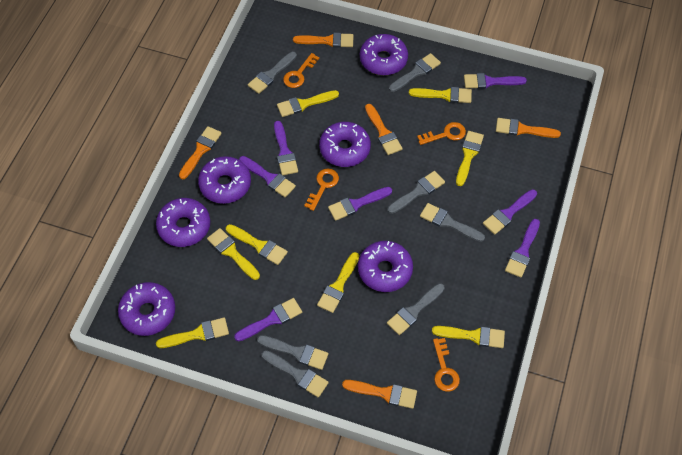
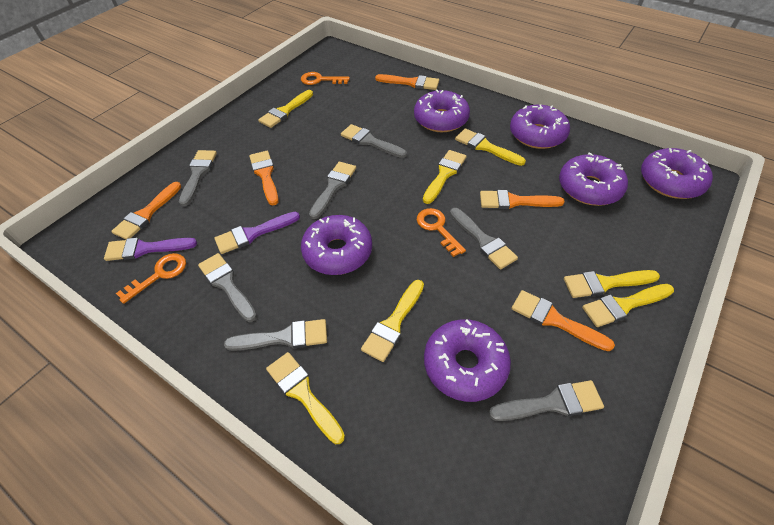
orange key: 4 -> 3
purple brush: 7 -> 2
yellow brush: 8 -> 7

